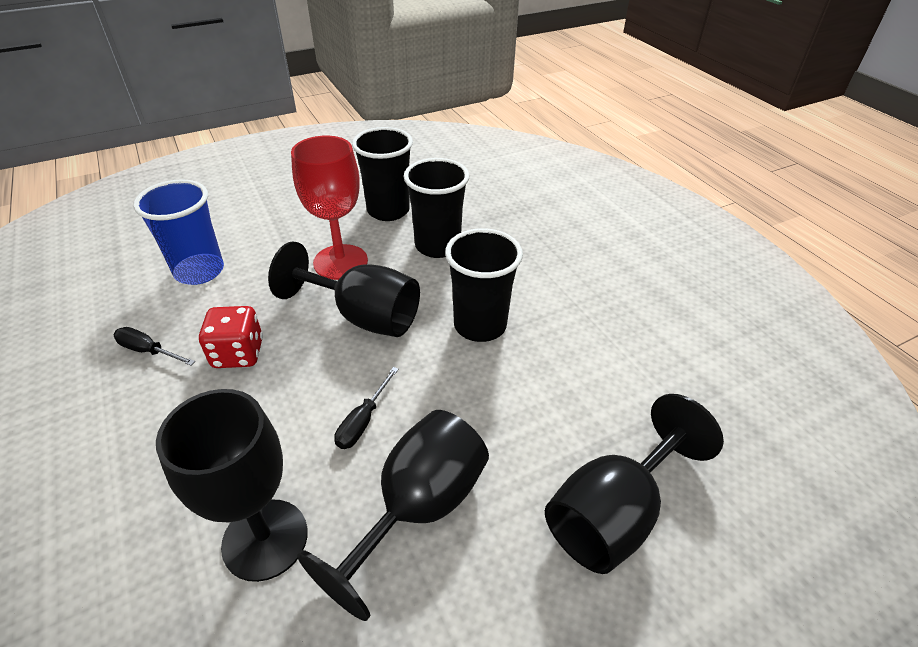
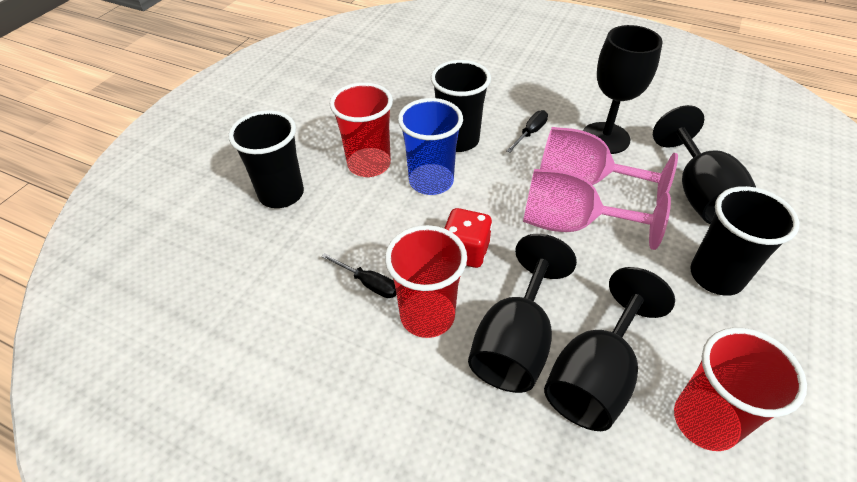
pink goblet: 0 -> 2
red cup: 0 -> 3
red goblet: 1 -> 0

